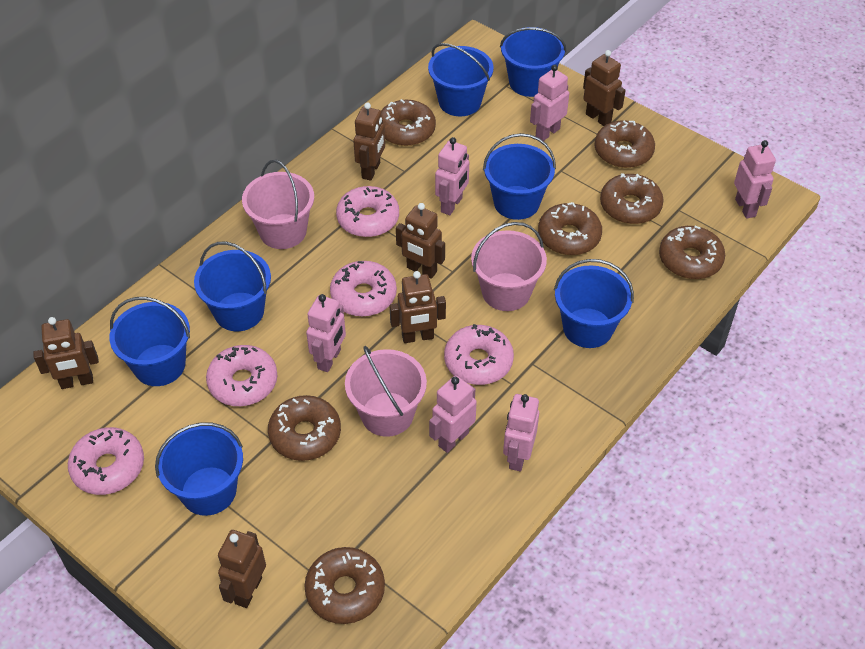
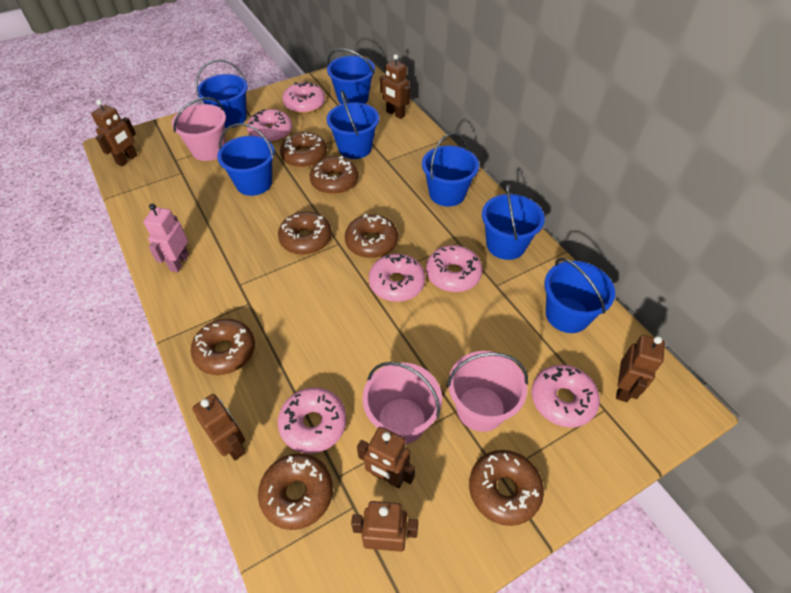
pink donut: 5 -> 6
pink robot: 6 -> 1

